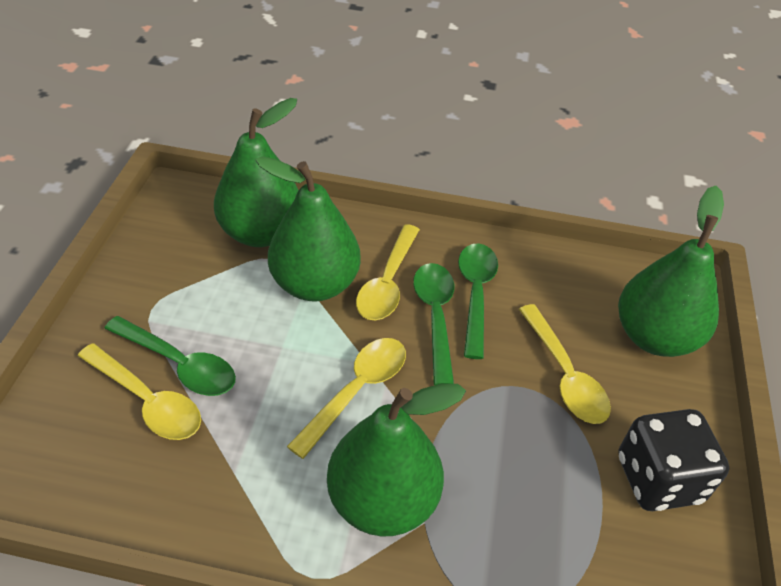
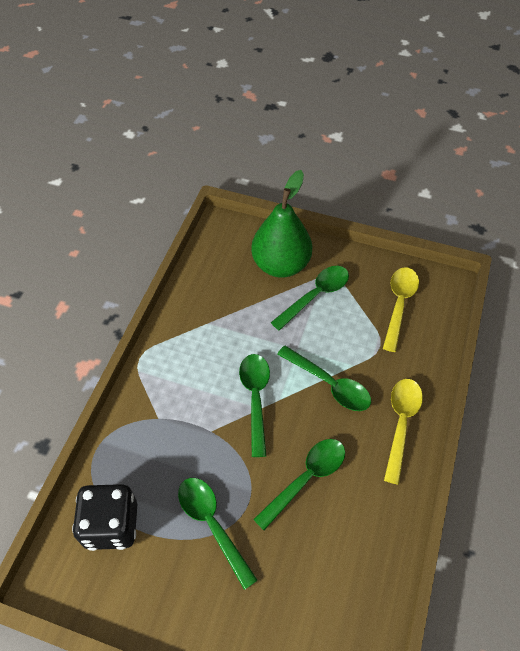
green pear: 4 -> 1
green spoon: 3 -> 5
yellow spoon: 4 -> 2

